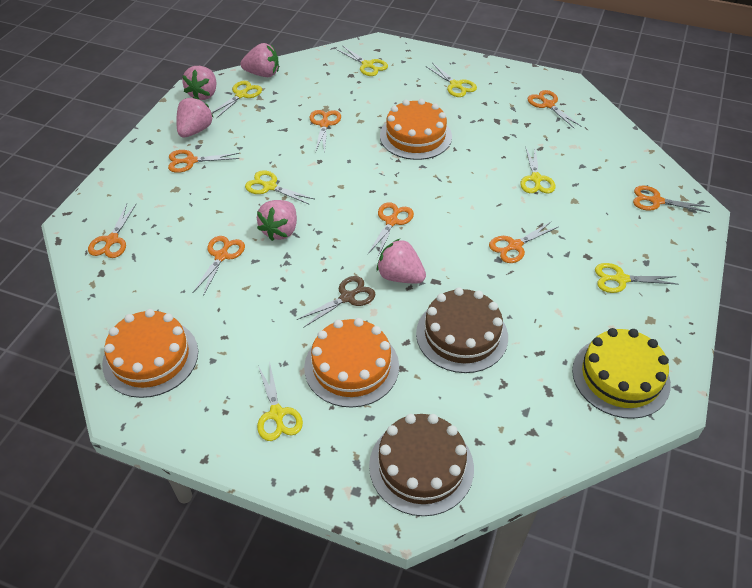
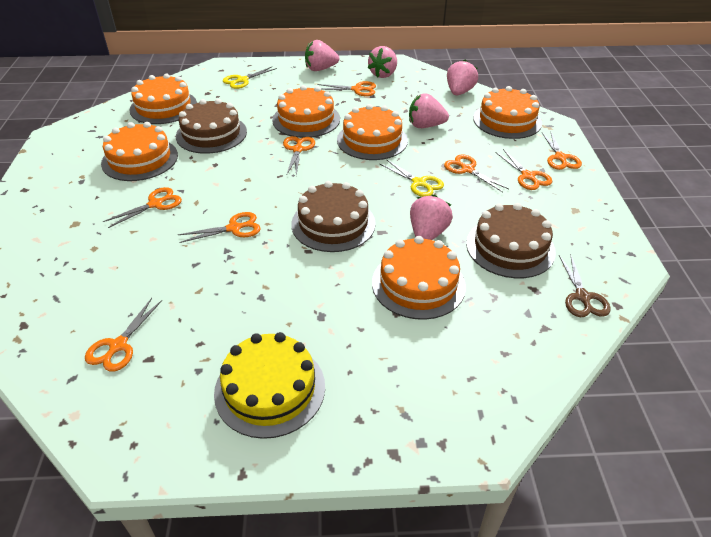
brown cake: 2 -> 3
orange cake: 3 -> 6
yellow scissors: 7 -> 2

